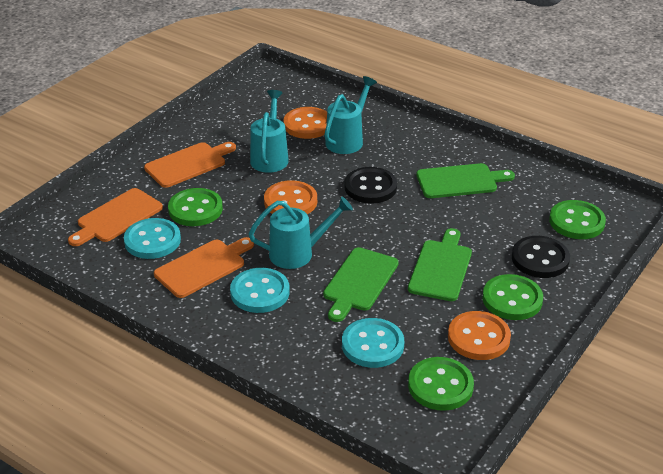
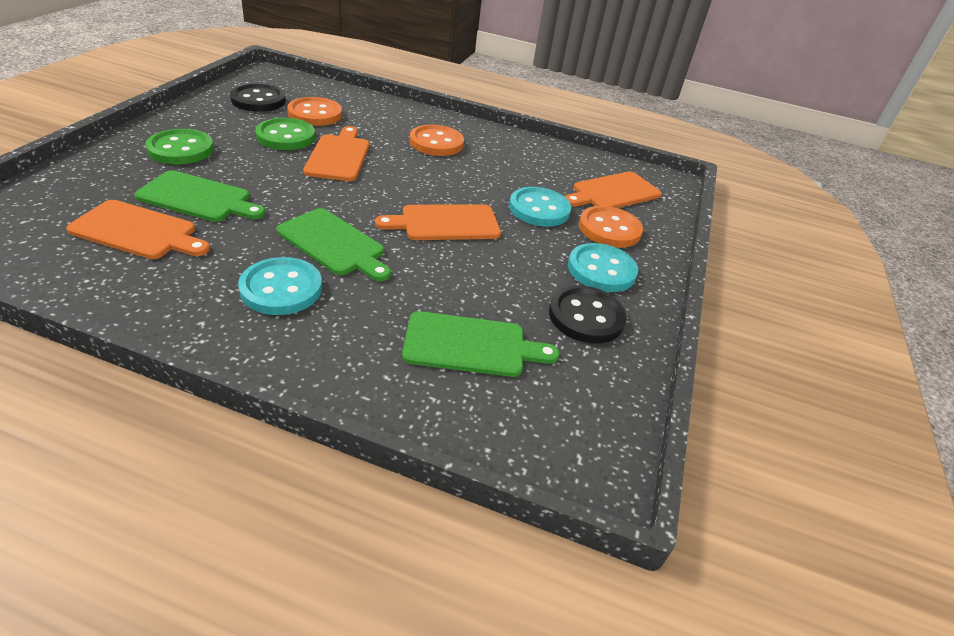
green button: 4 -> 2
orange cutting board: 3 -> 4
turquoise watering can: 3 -> 0

